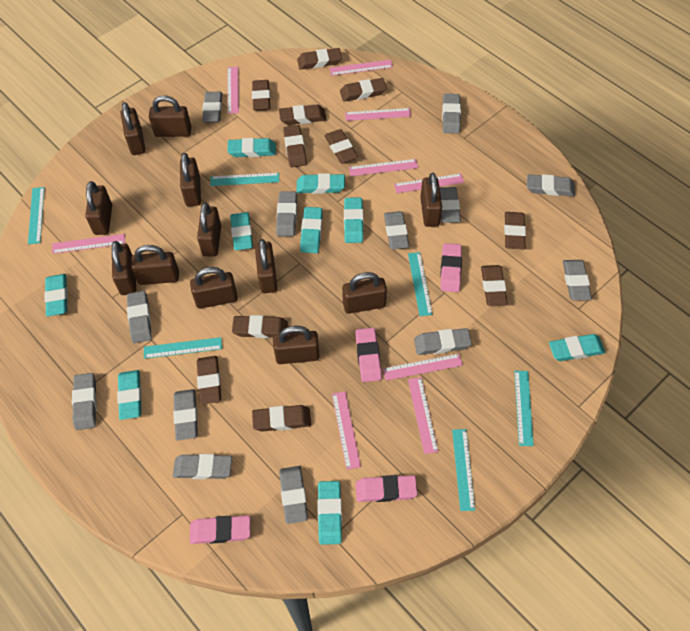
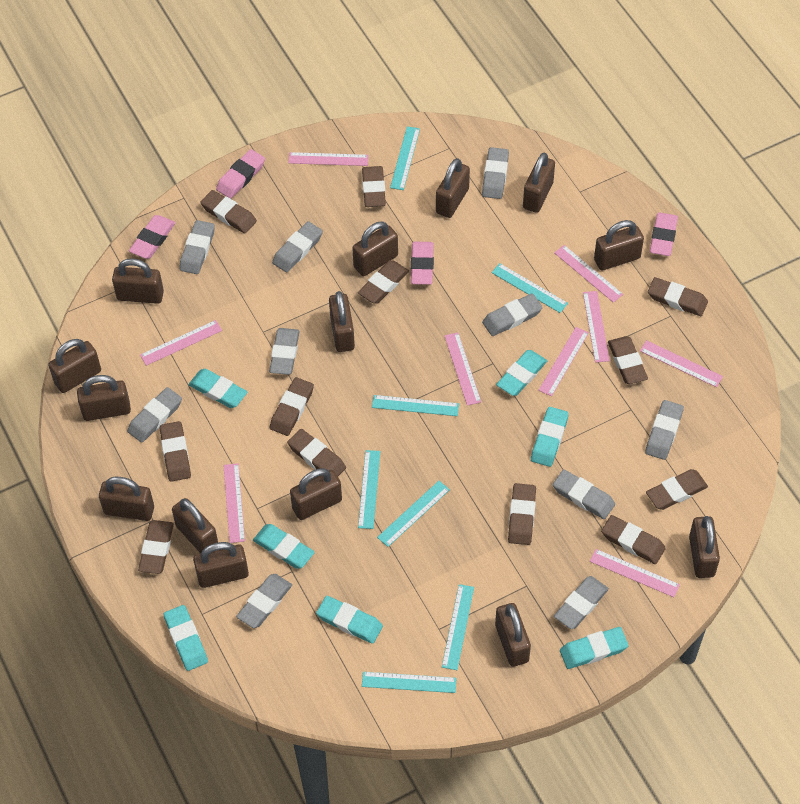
brown eraser: 11 -> 12
brown padlock: 12 -> 14
grey eraser: 13 -> 10
turquoise eraser: 9 -> 7
turquoise ruler: 6 -> 7

